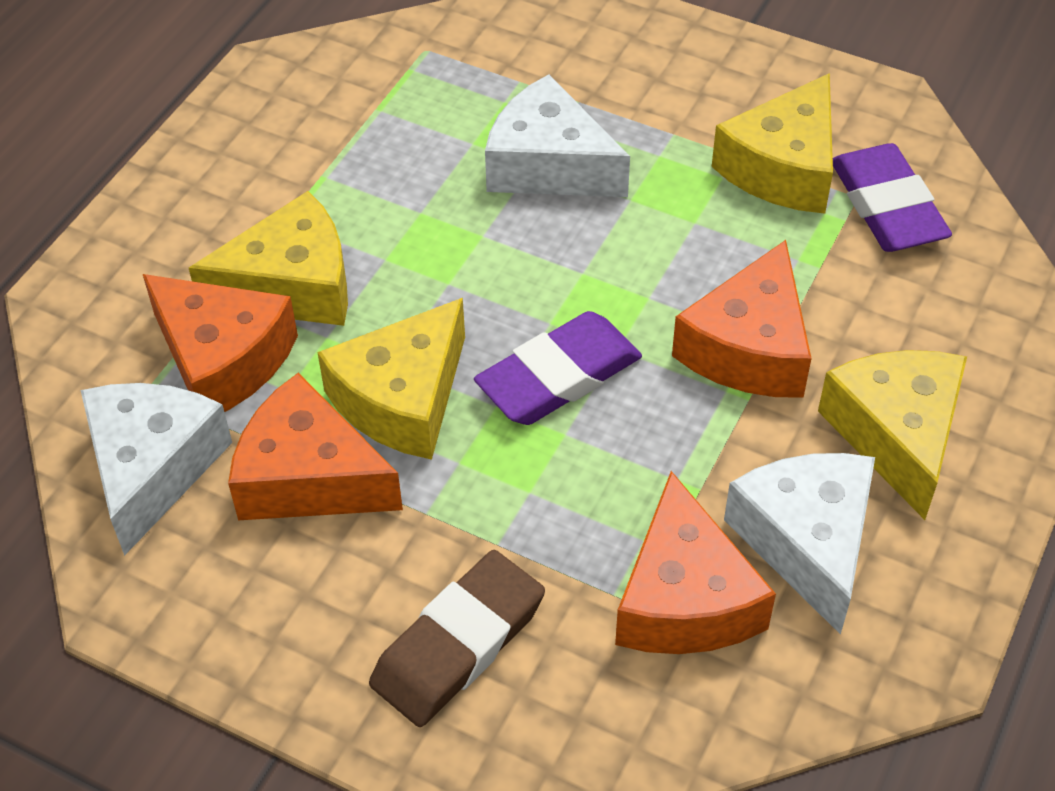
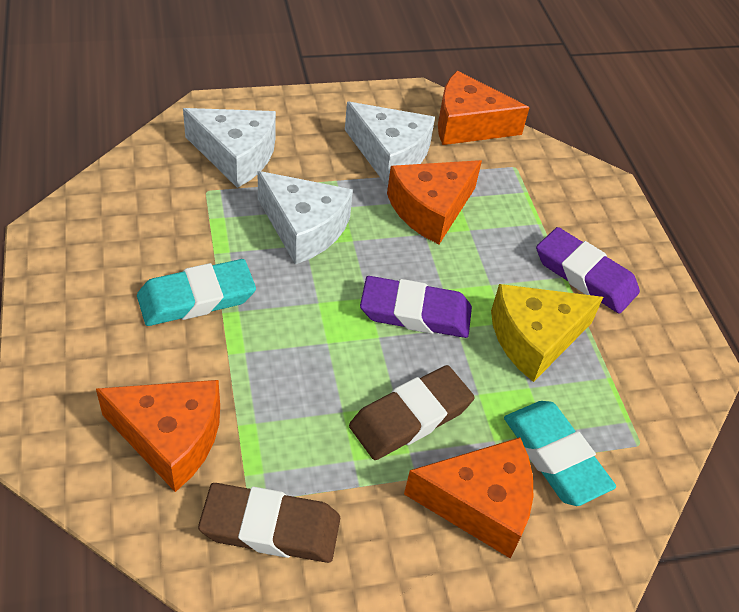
brown eraser: 1 -> 2
turquoise eraser: 0 -> 2
yellow cheese: 4 -> 1

